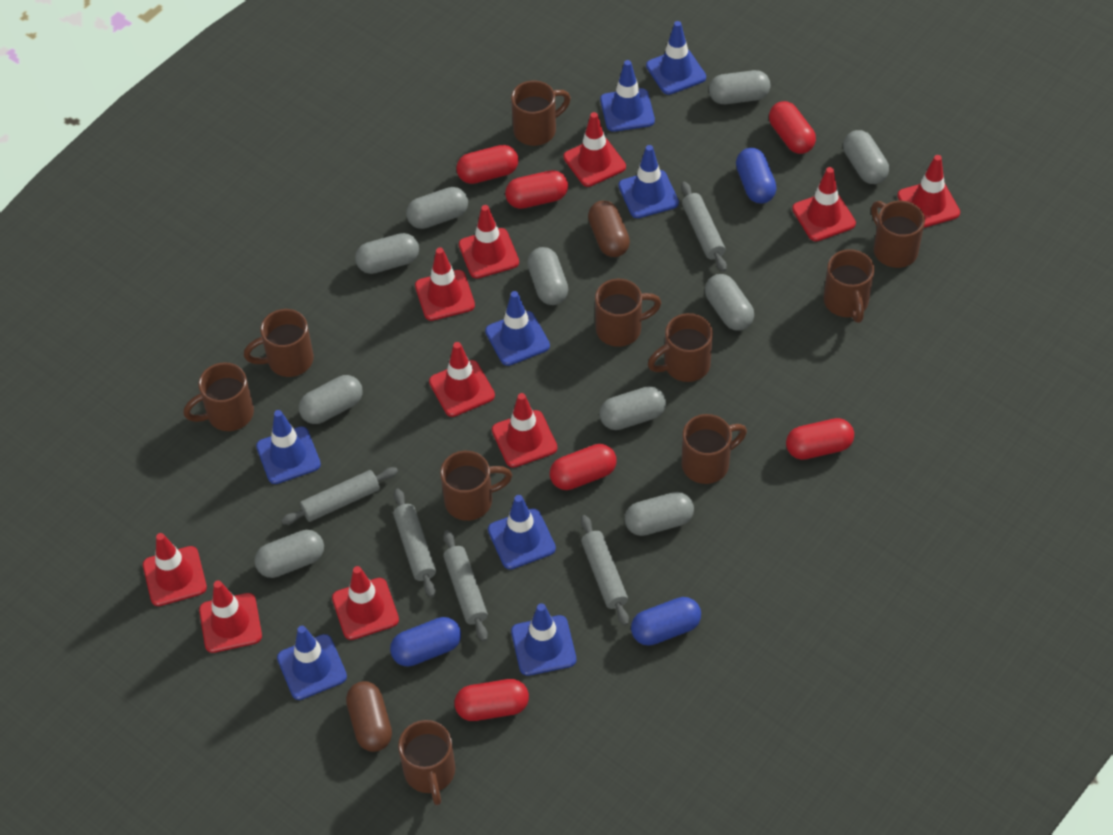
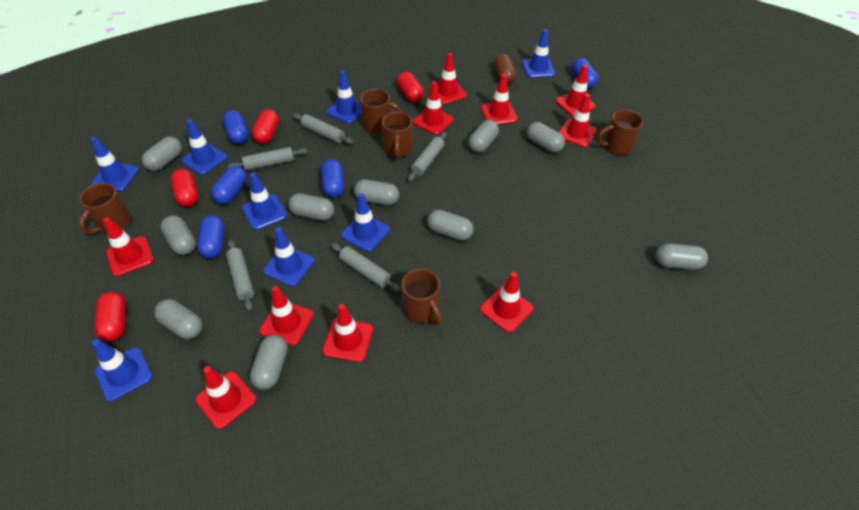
blue capsule: 3 -> 5
brown capsule: 2 -> 1
brown mug: 10 -> 5
red capsule: 6 -> 4

